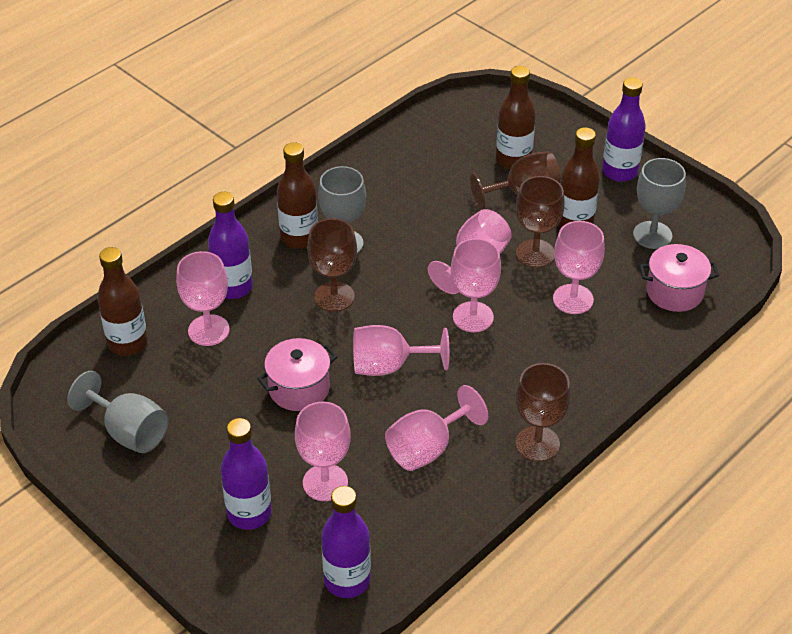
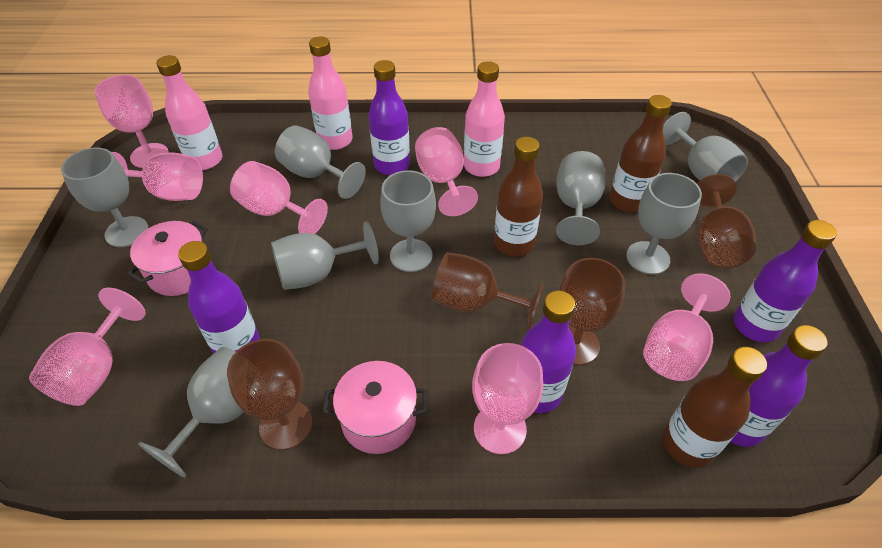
brown bottle: 4 -> 3
grey goblet: 3 -> 8
pink bottle: 0 -> 3
purple bottle: 4 -> 5

